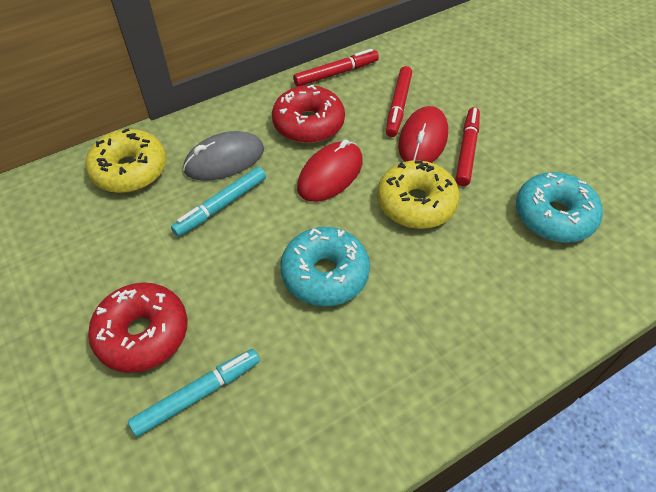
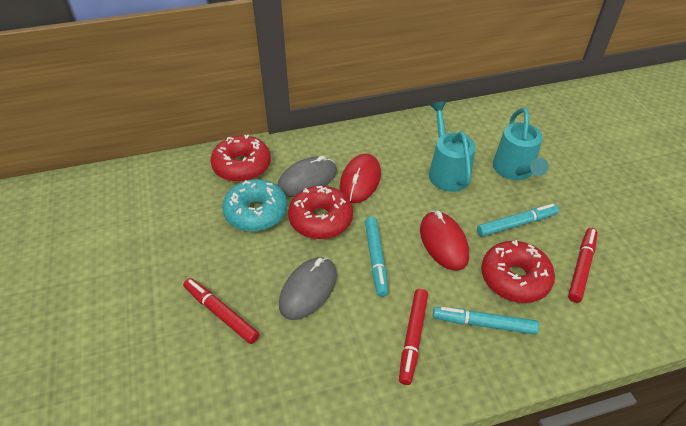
grey mouse: 1 -> 2
red donut: 2 -> 3
turquoise donut: 2 -> 1
turquoise marker: 2 -> 3
turquoise watering can: 0 -> 2
yellow donut: 2 -> 0

